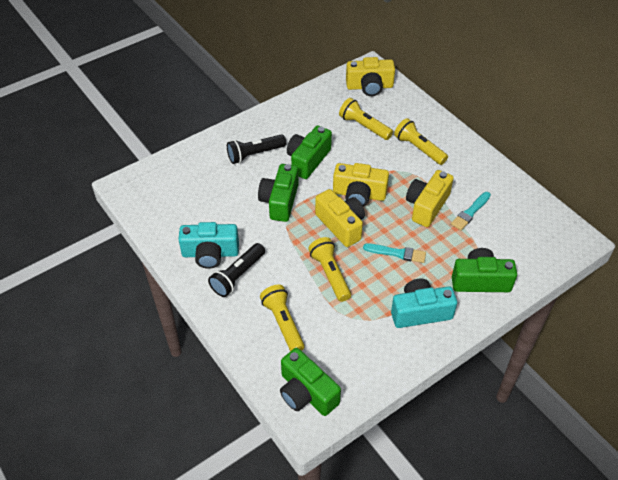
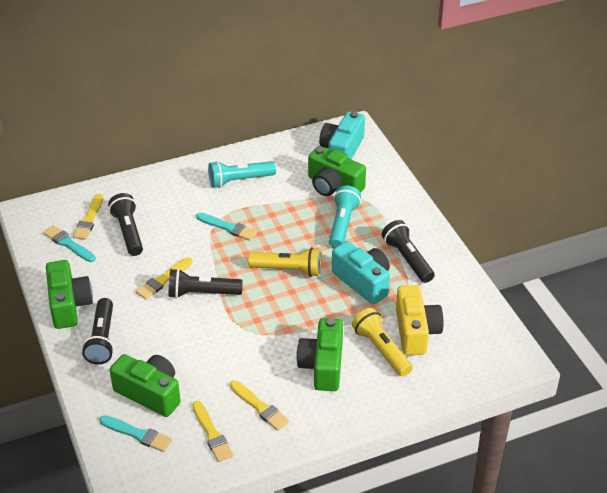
black flashlight: 2 -> 4
turquoise brush: 2 -> 3
turquoise flashlight: 0 -> 2
yellow brush: 0 -> 4
yellow camera: 4 -> 1
yellow flashlight: 4 -> 2

